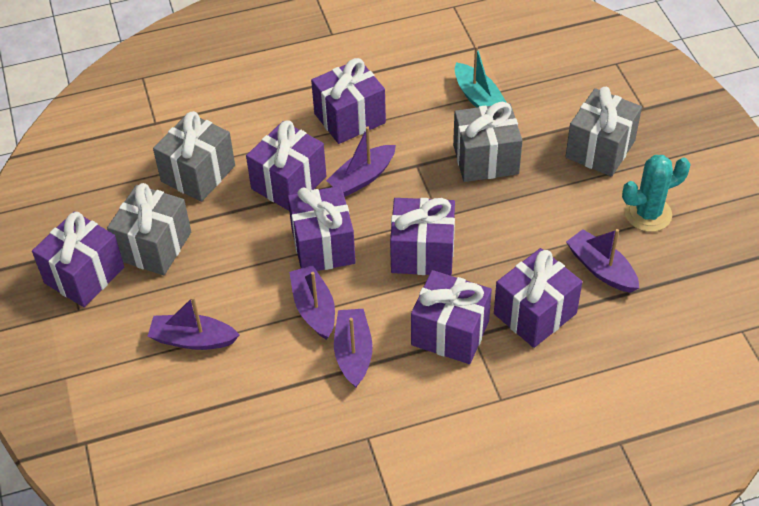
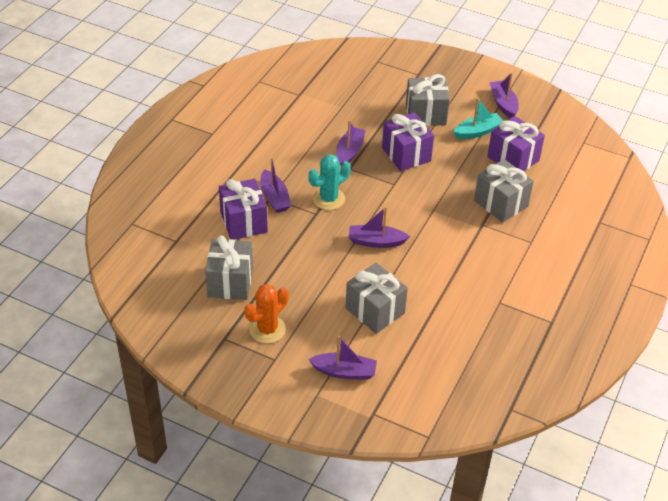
orange cactus: 0 -> 1
purple gift: 7 -> 3

